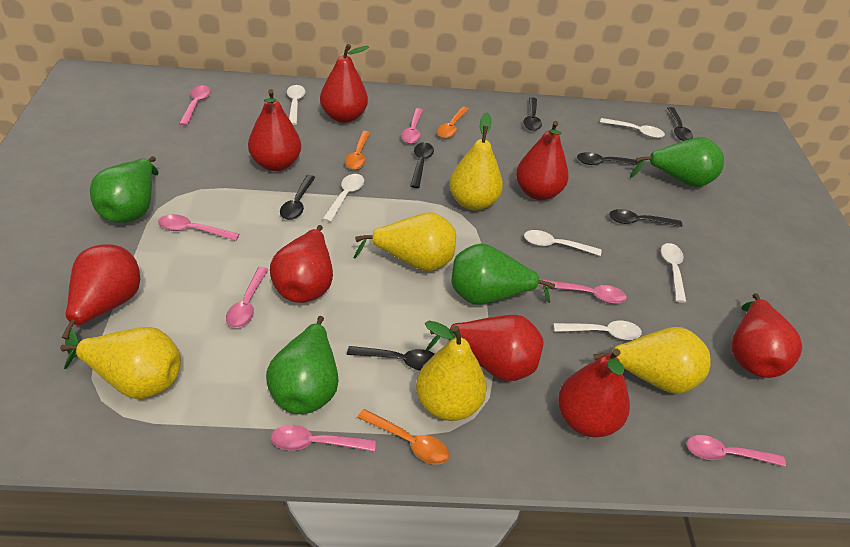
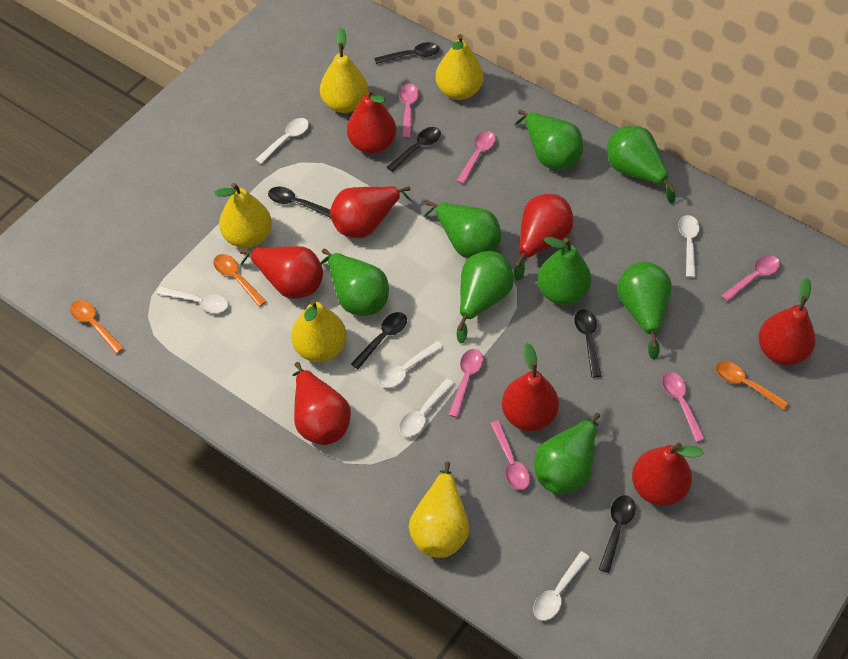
black spoon: 7 -> 6
green pear: 4 -> 8
pink spoon: 7 -> 6

